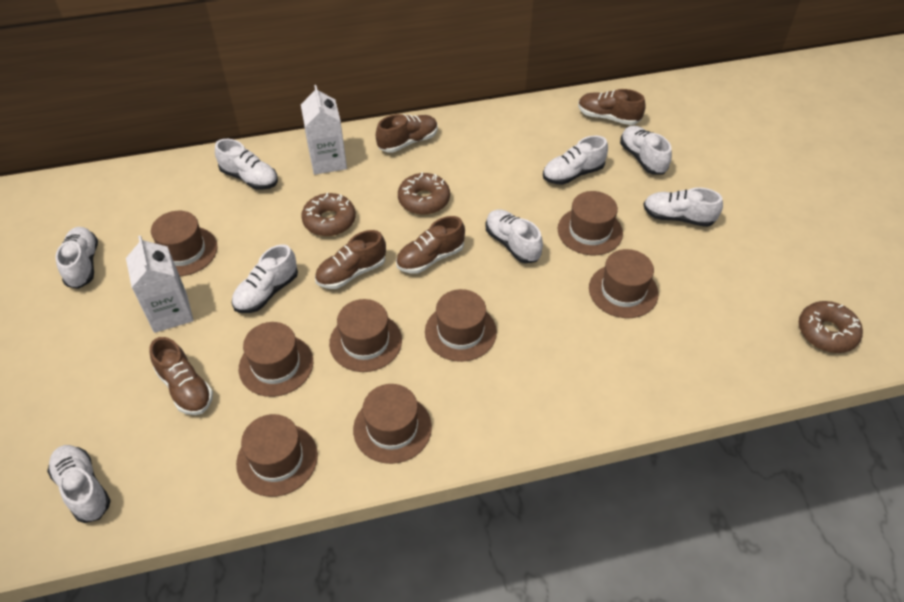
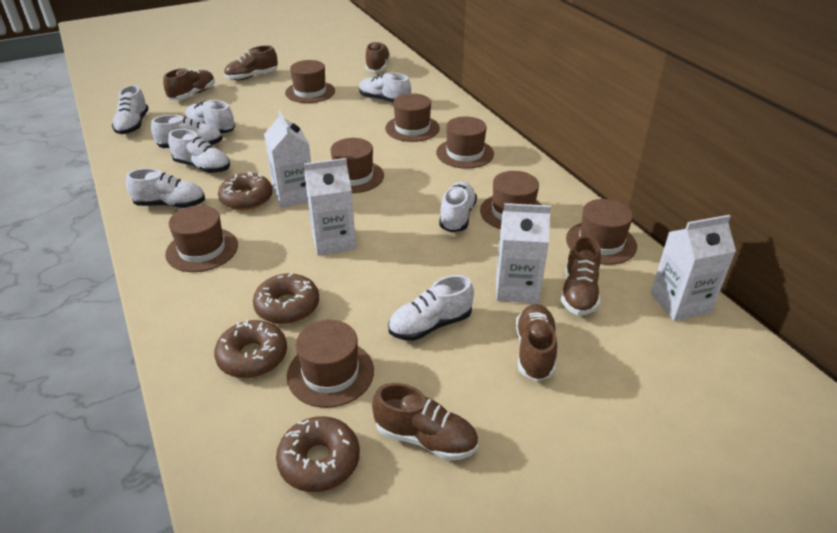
brown donut: 3 -> 4
brown shoe: 5 -> 6
white carton: 2 -> 4

